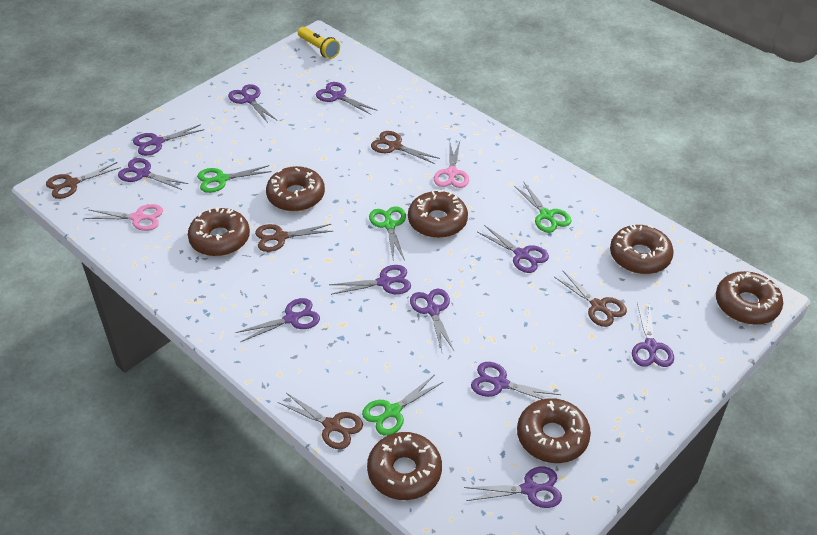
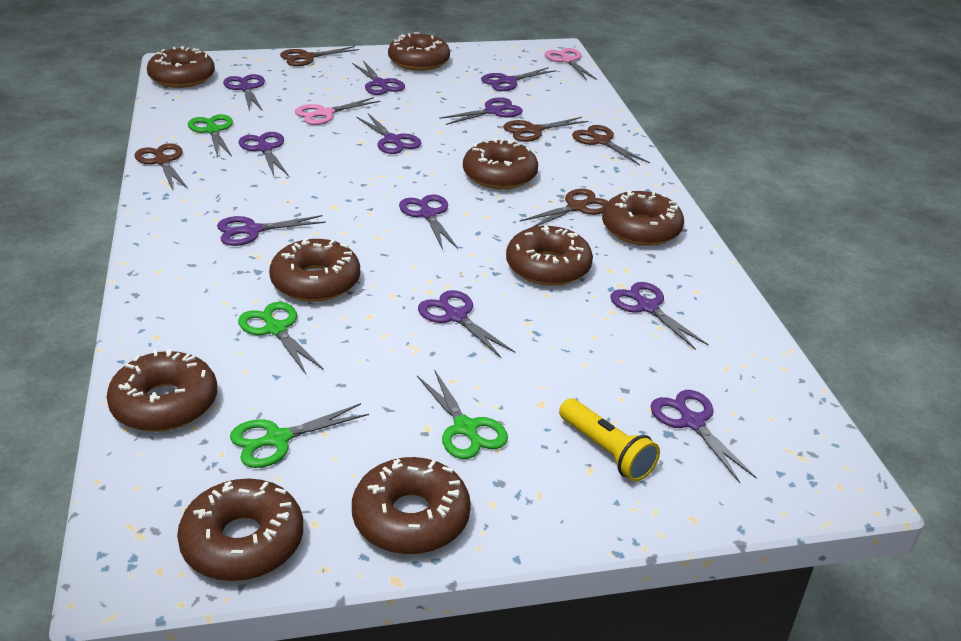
brown donut: 7 -> 9

